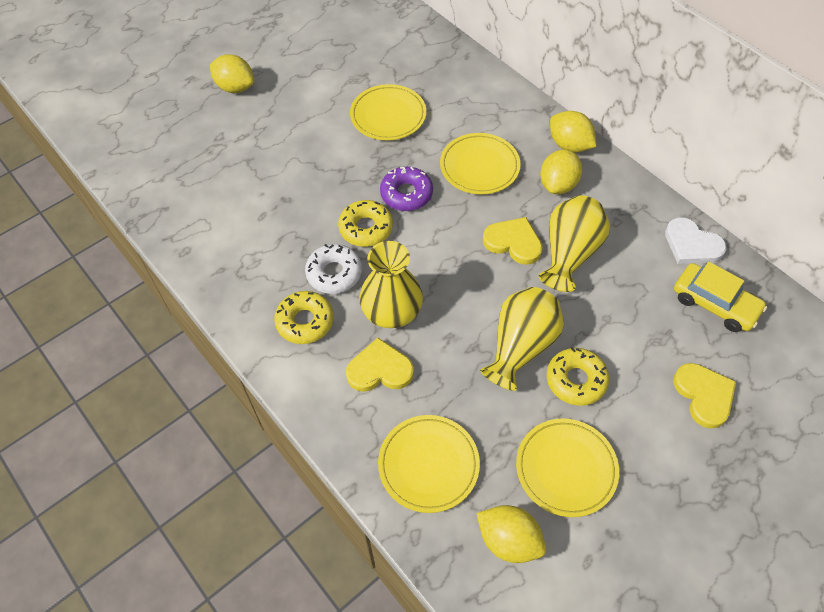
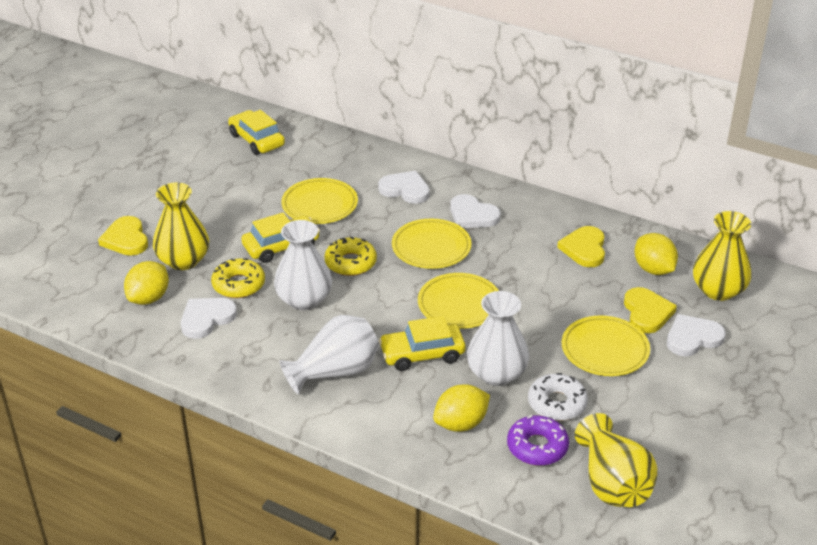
white heart: 1 -> 4
white vase: 0 -> 3
yellow car: 1 -> 3
yellow donut: 3 -> 2
yellow lemon: 4 -> 3

